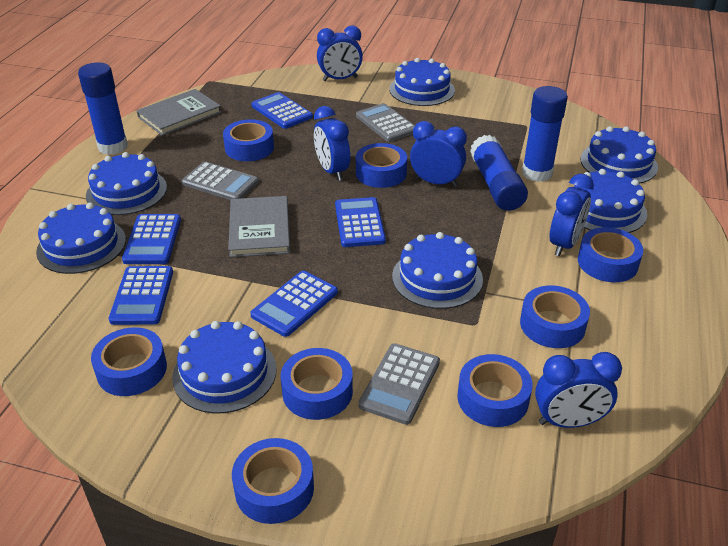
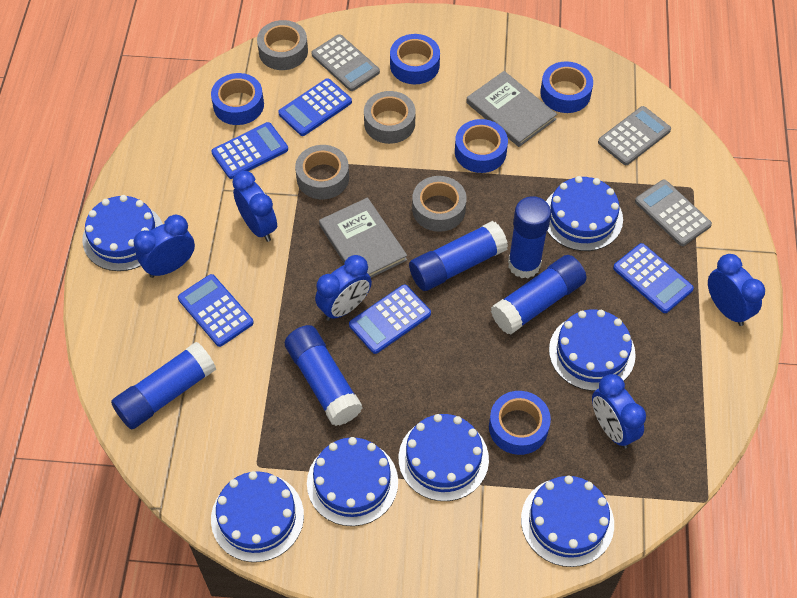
blue glue stick: 3 -> 5
blue tape: 8 -> 5
grey tape: 0 -> 4

